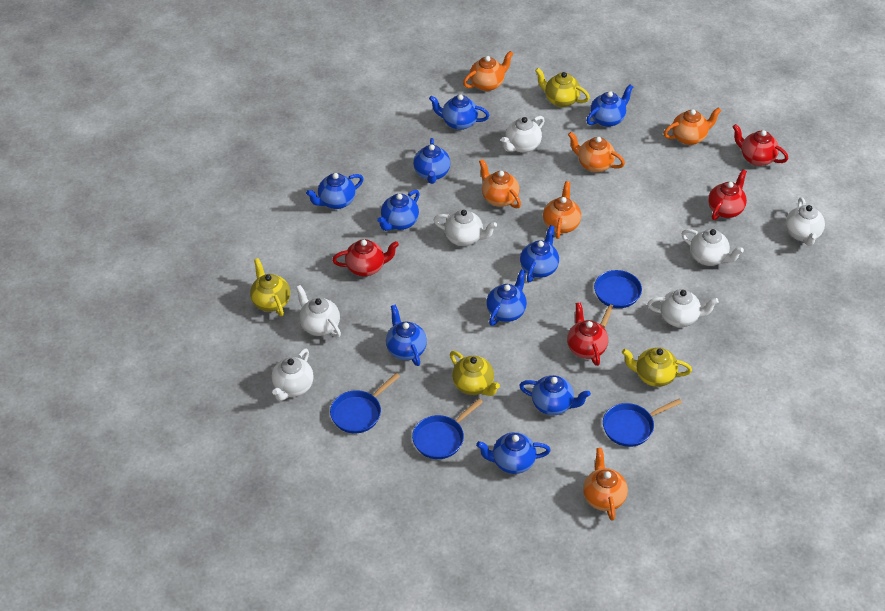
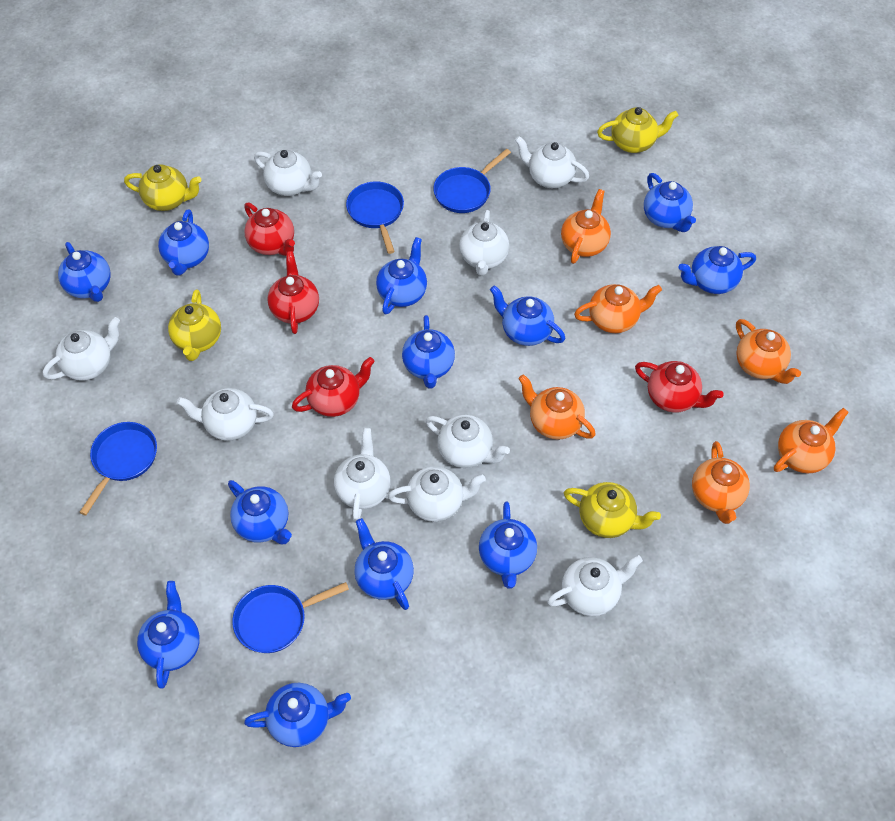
blue teapot: 10 -> 12
white teapot: 7 -> 9

